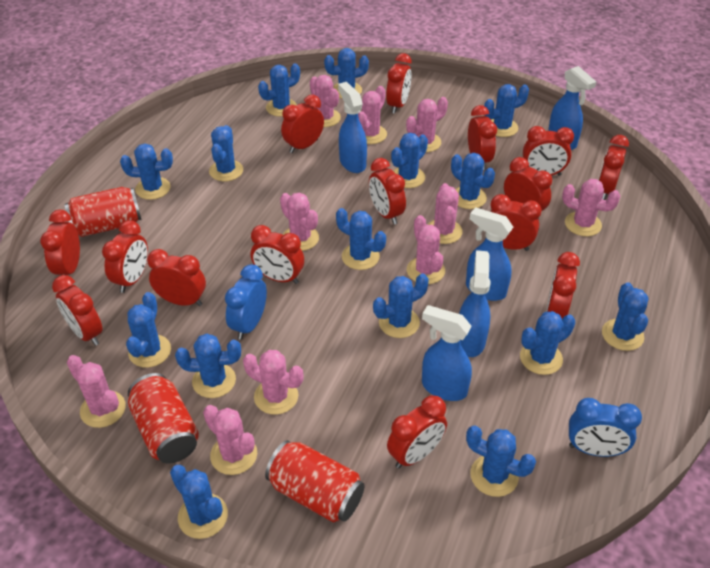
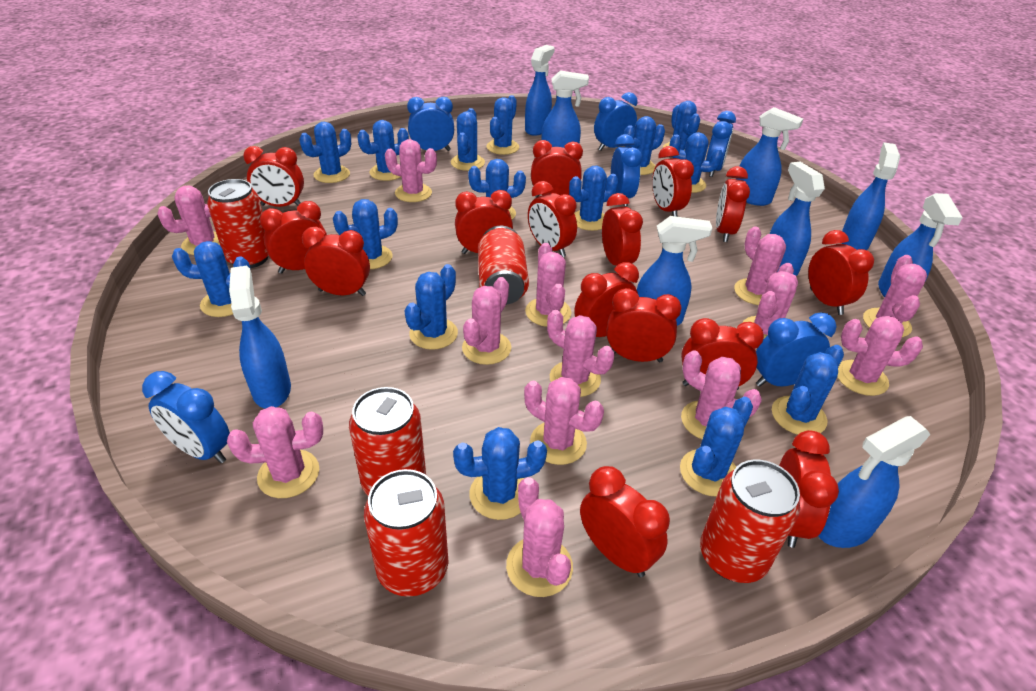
blue clock: 2 -> 6
blue spray bottle: 5 -> 9
pink cactus: 10 -> 13
red can: 3 -> 5

